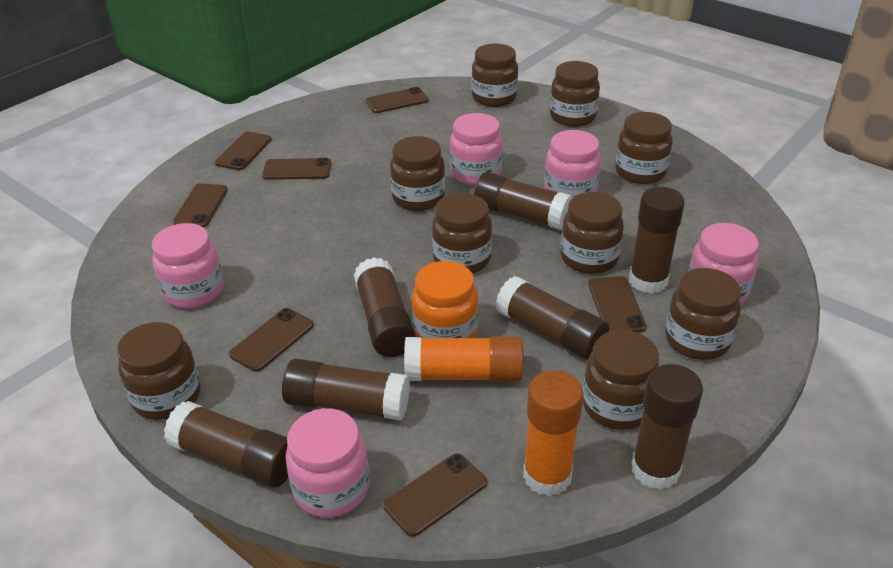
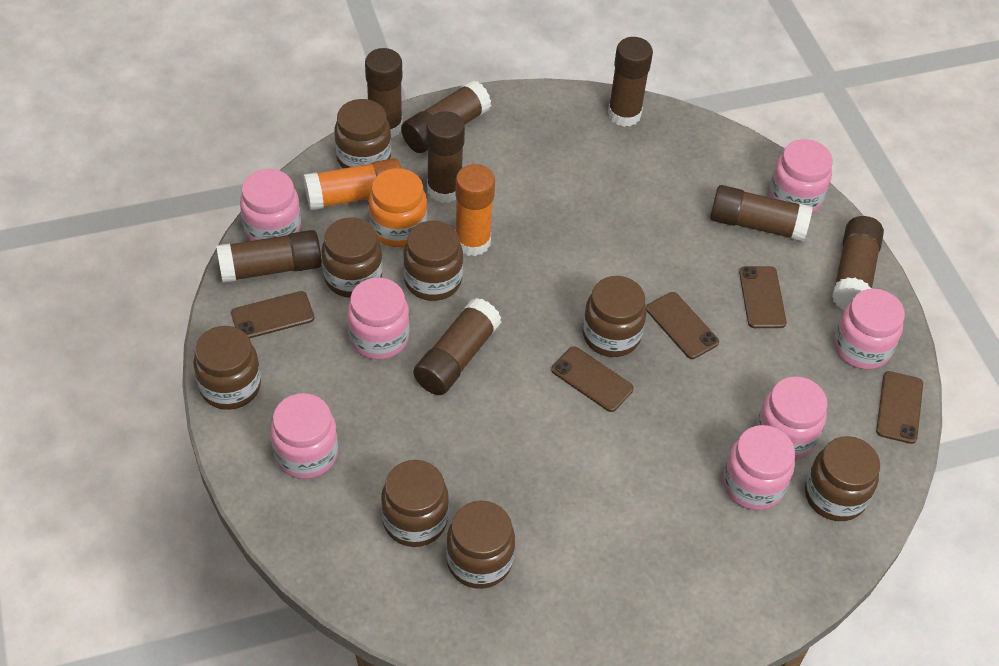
brown glue stick: 7 -> 8
brown jar: 9 -> 8
brown phone: 7 -> 5
pink jar: 5 -> 7

